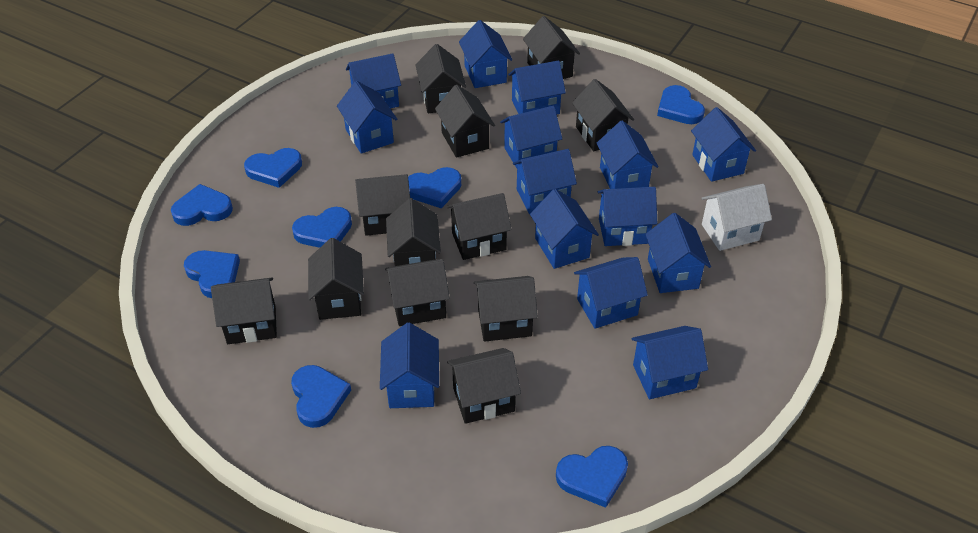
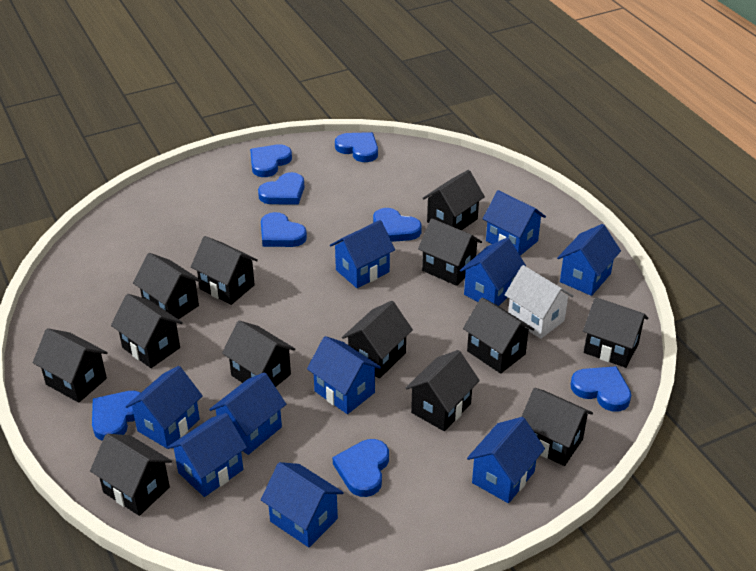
black house: 12 -> 13
blue house: 14 -> 10

